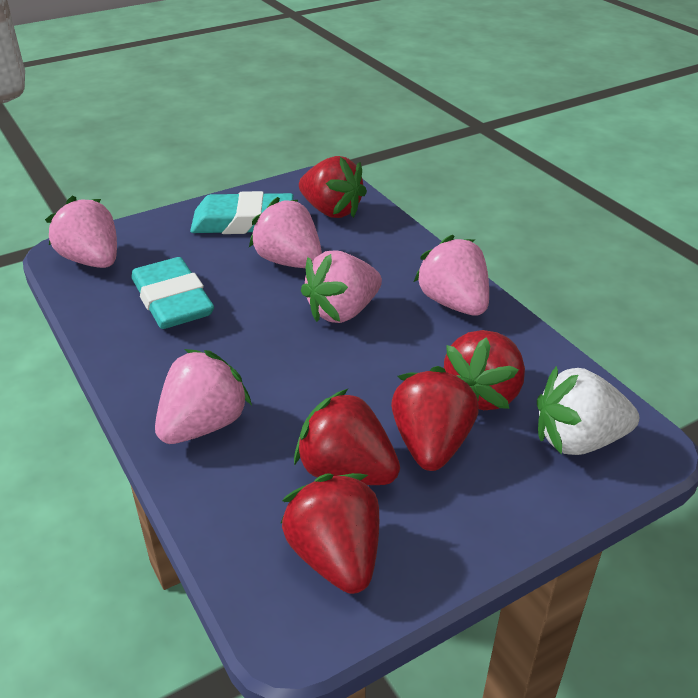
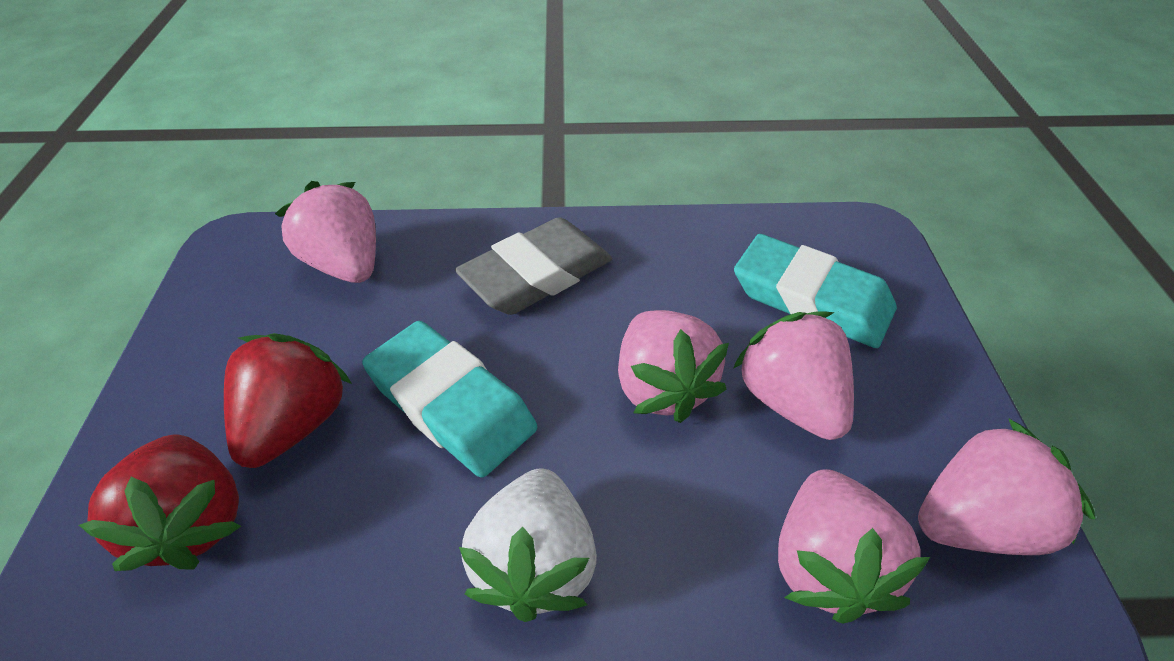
grey eraser: 0 -> 1
red strawberry: 5 -> 2

